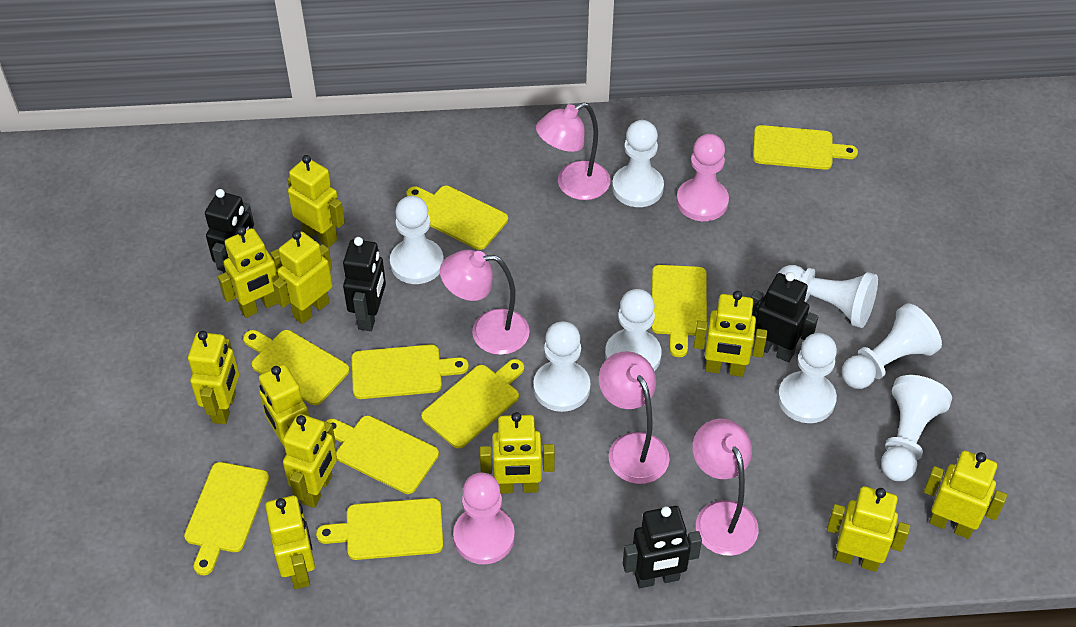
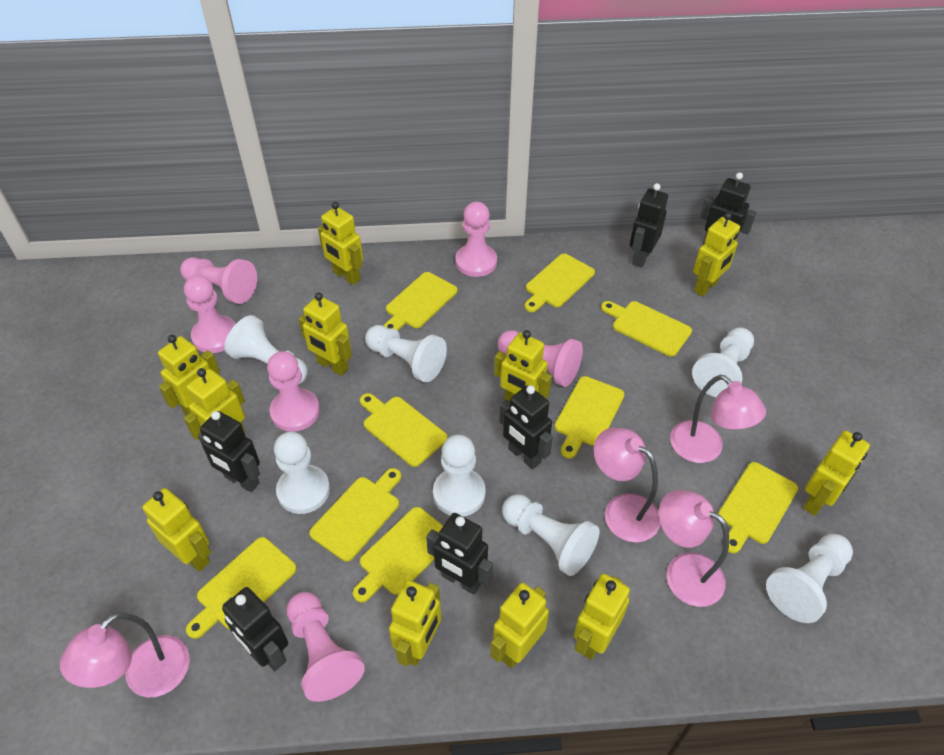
black robot: 4 -> 6
pink pawn: 2 -> 6
white pawn: 8 -> 7

